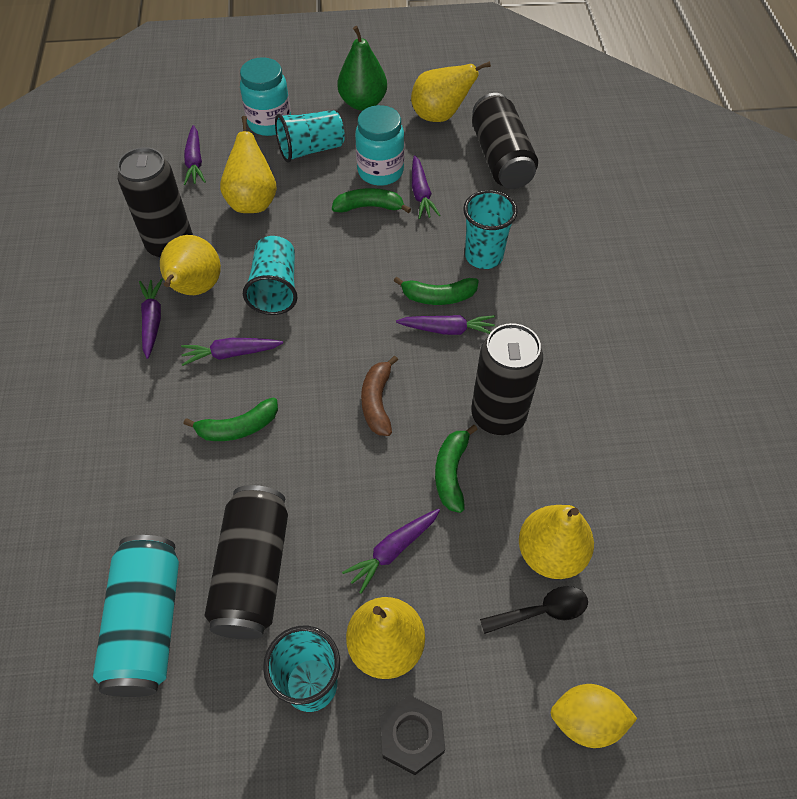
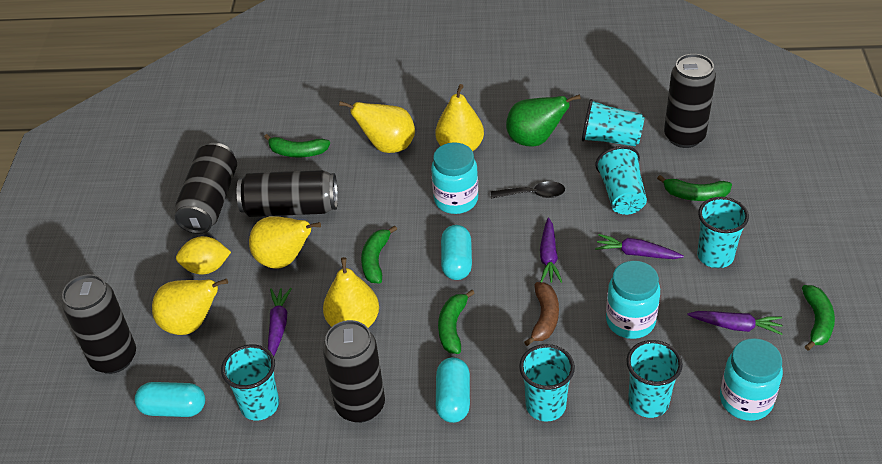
black can: 4 -> 5
black nut: 1 -> 0
green banana: 4 -> 5
purple carrot: 6 -> 4
turquoise can: 1 -> 0
turquoise capsule: 0 -> 3
turquoise cup: 4 -> 6
turquoise jar: 2 -> 3

